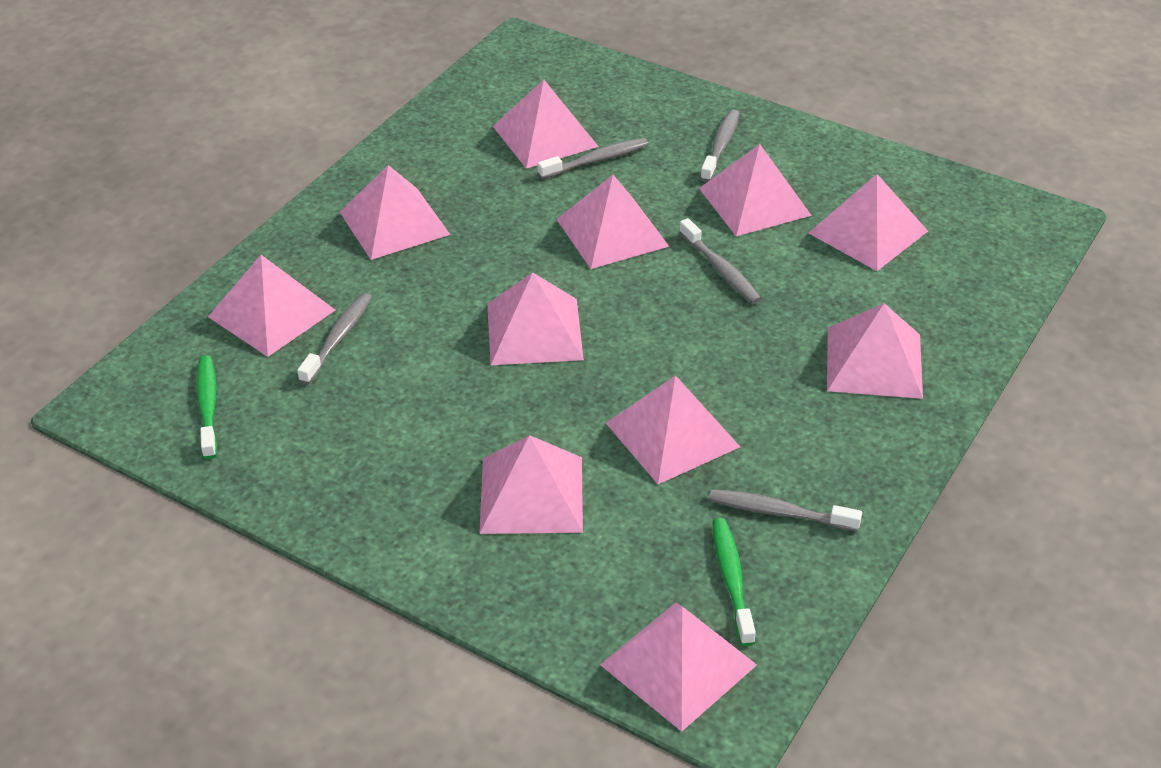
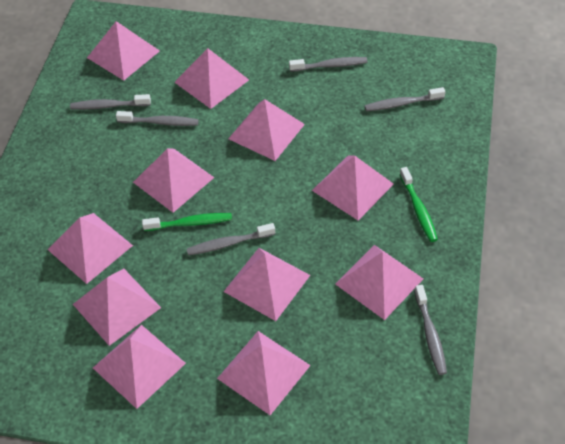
grey toothbrush: 5 -> 6

